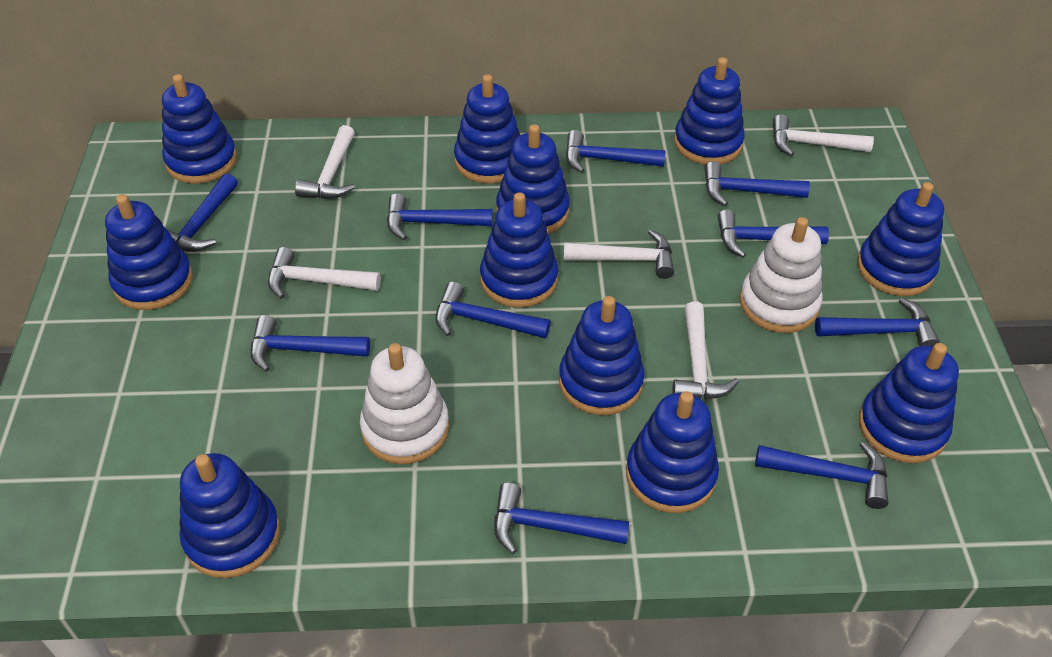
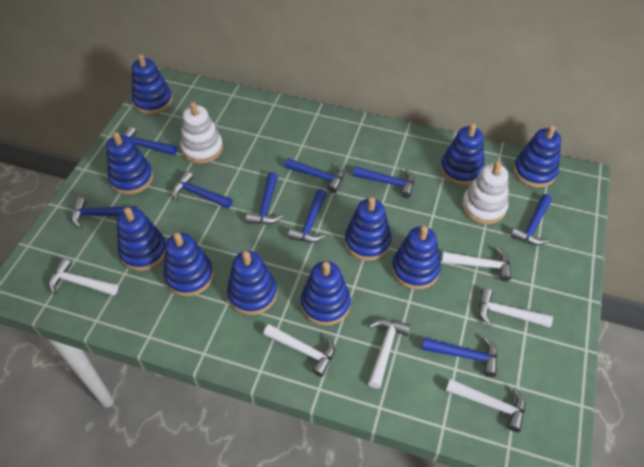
blue hammer: 10 -> 9
blue stacking toy: 11 -> 10
white hammer: 5 -> 6

